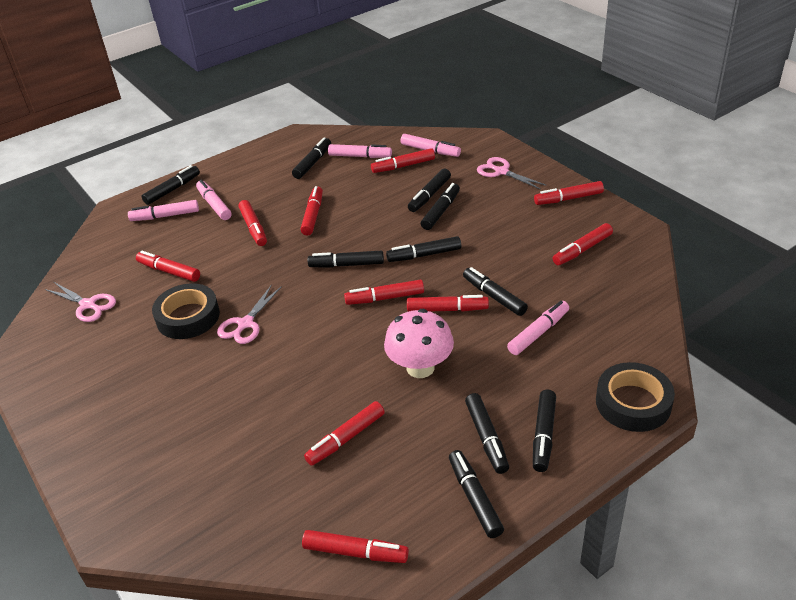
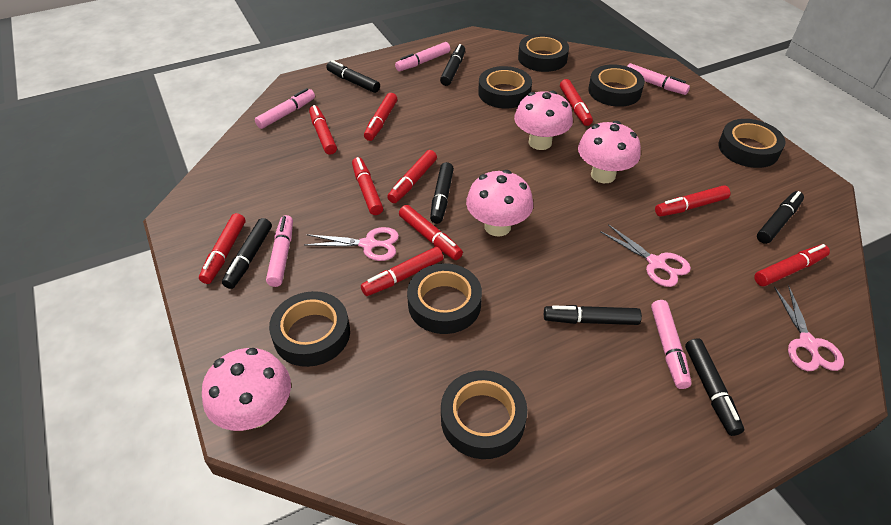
black marker: 10 -> 7
black tape: 2 -> 7
pink mushroom: 1 -> 4

